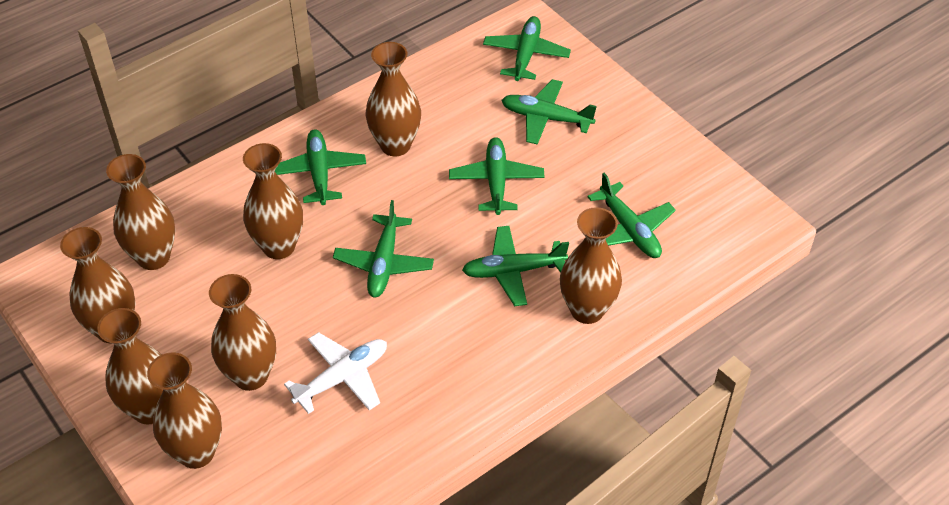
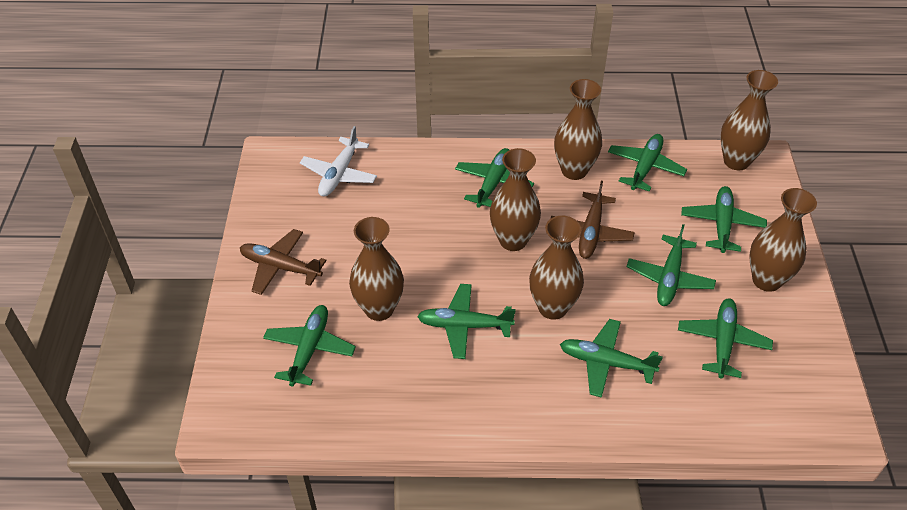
brown plane: 0 -> 2
brown vase: 8 -> 6
green plane: 7 -> 8

